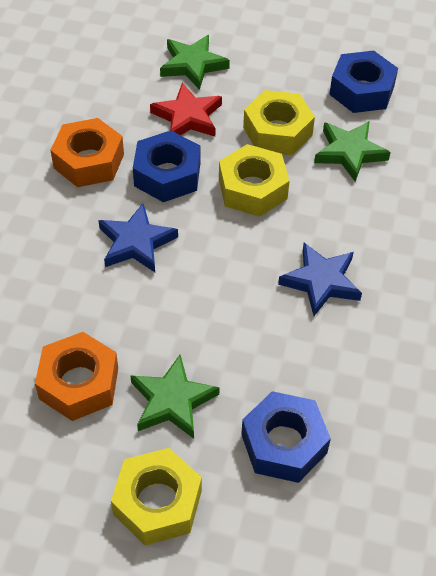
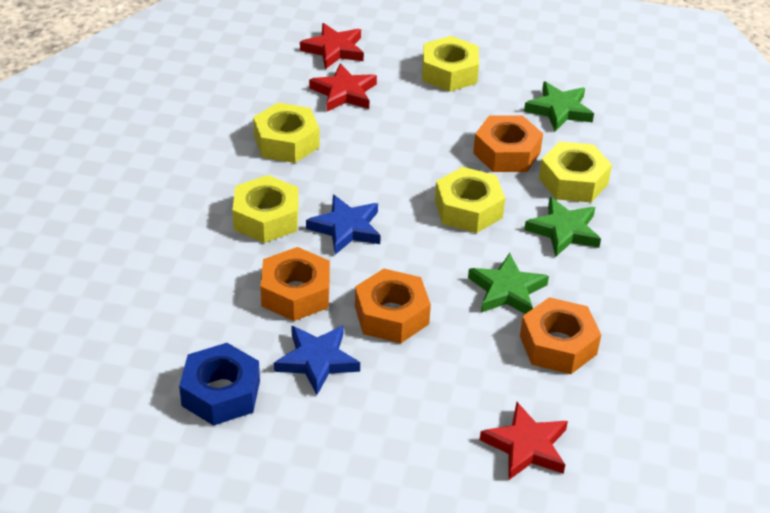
blue nut: 3 -> 1
orange nut: 2 -> 4
red star: 1 -> 3
yellow nut: 3 -> 5

